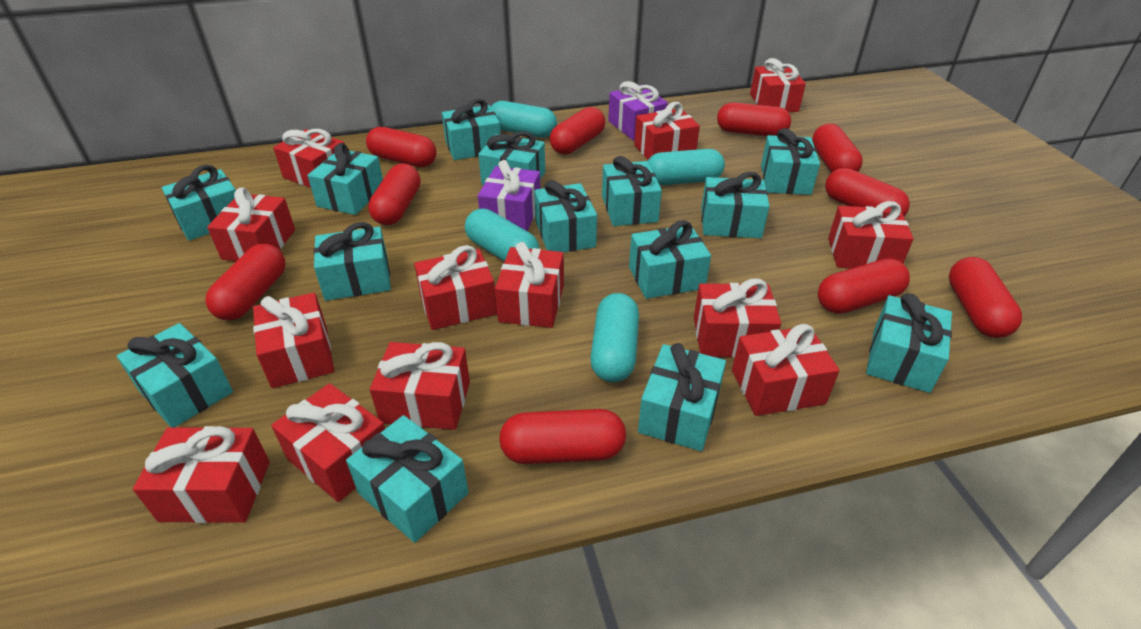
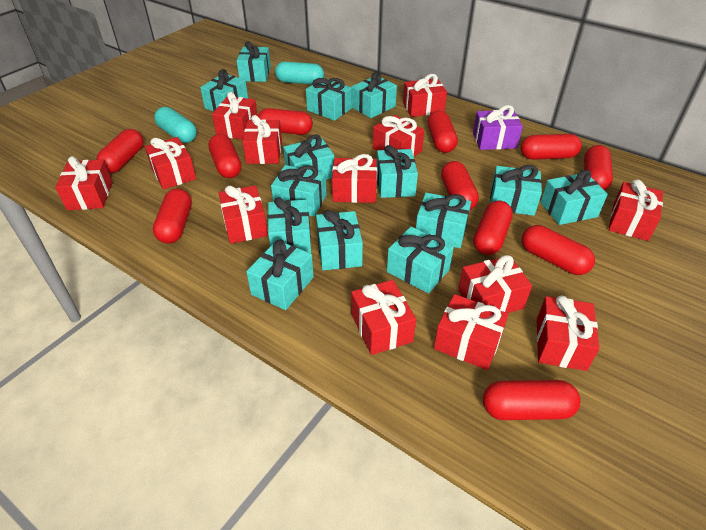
purple gift: 2 -> 1
red capsule: 10 -> 11
turquoise capsule: 4 -> 2

